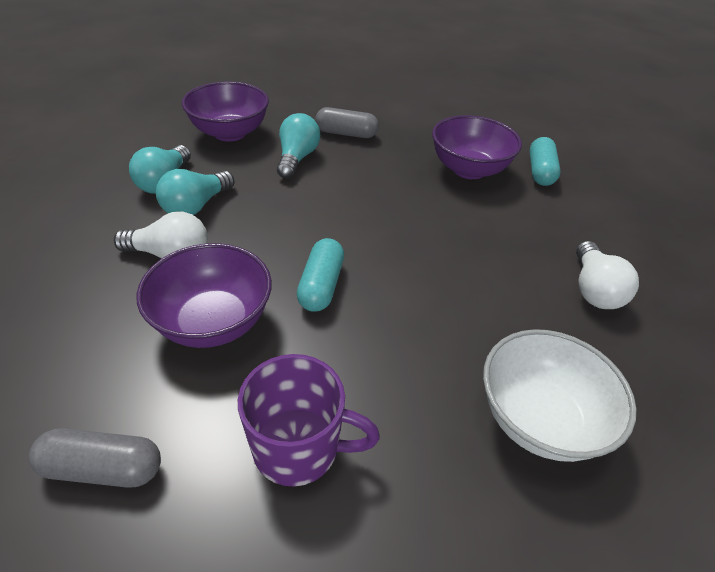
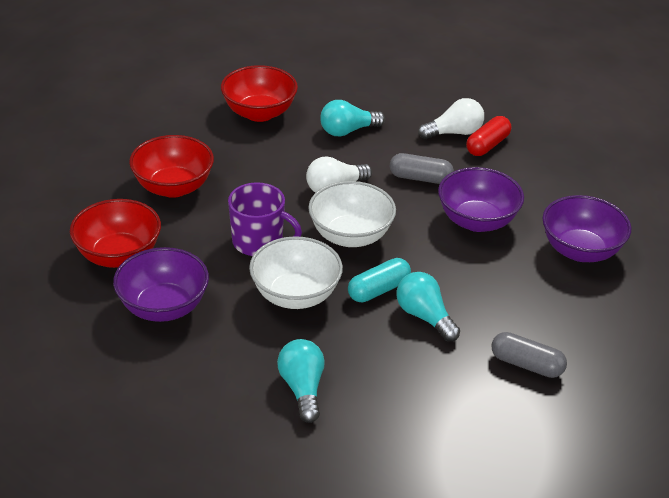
red bowl: 0 -> 3
red capsule: 0 -> 1
turquoise capsule: 2 -> 1
white bowl: 1 -> 2

